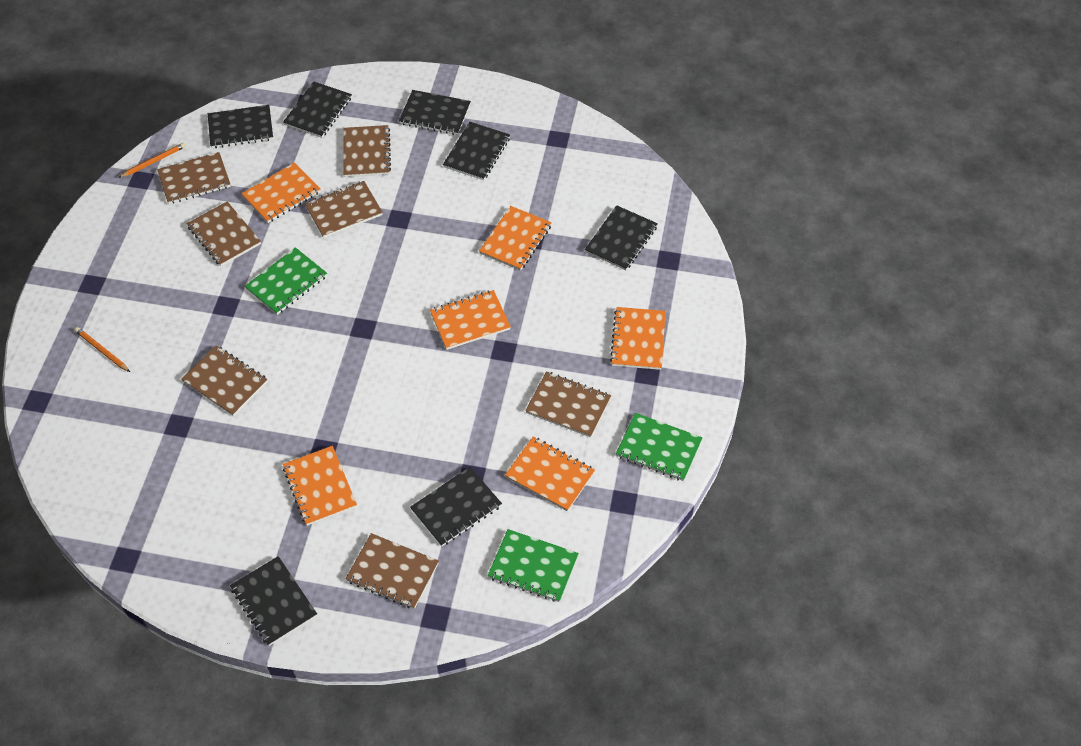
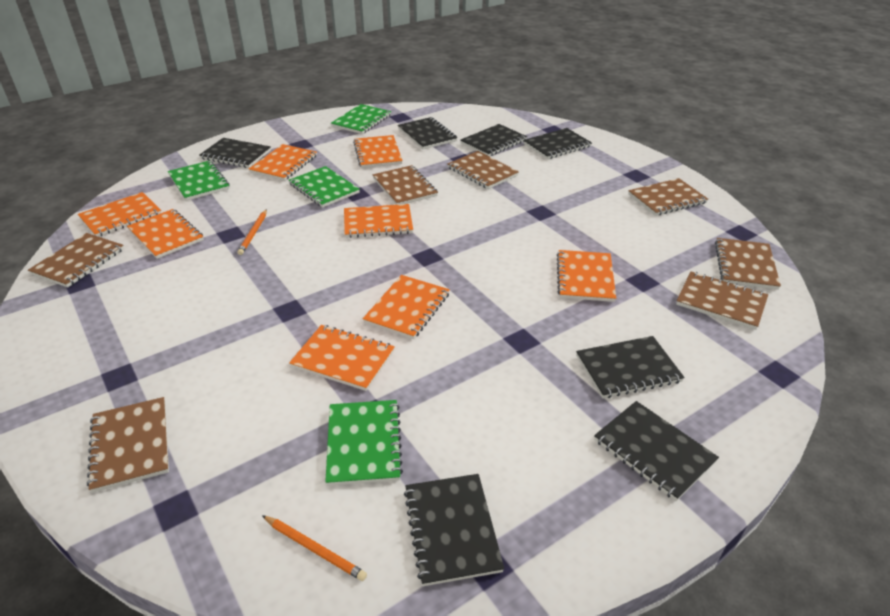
green notebook: 3 -> 4
orange notebook: 6 -> 8

